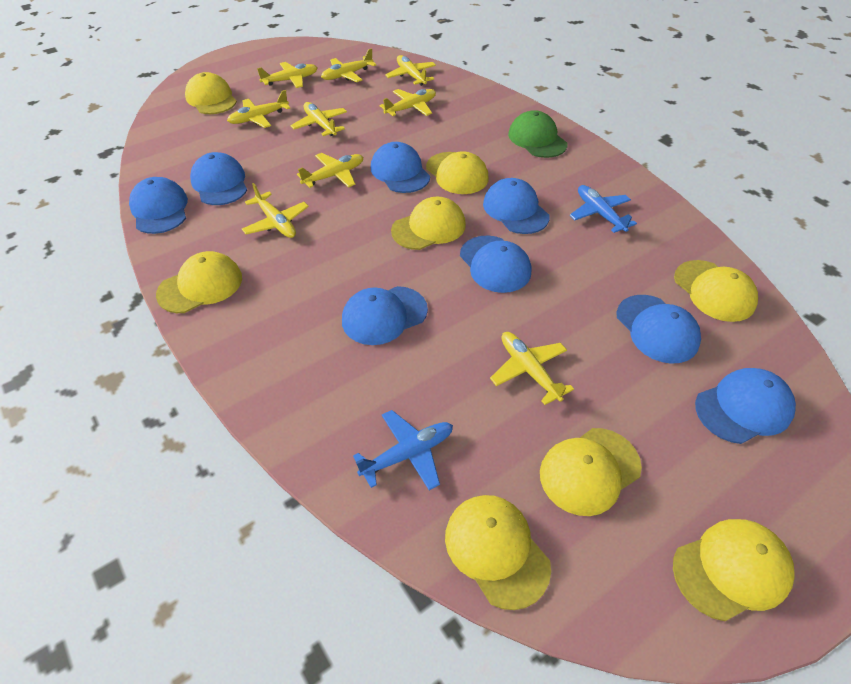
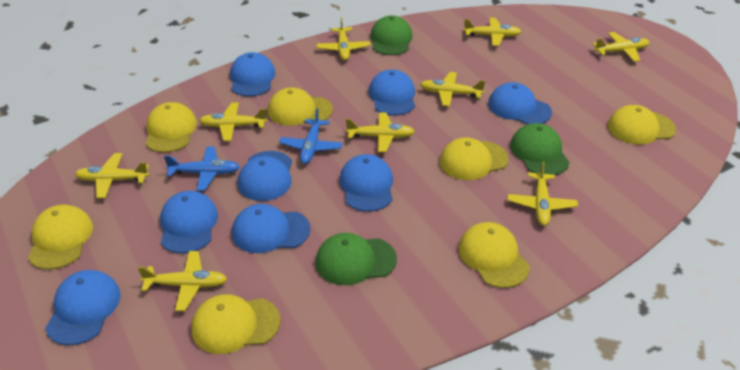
green cap: 1 -> 3
yellow cap: 8 -> 7

